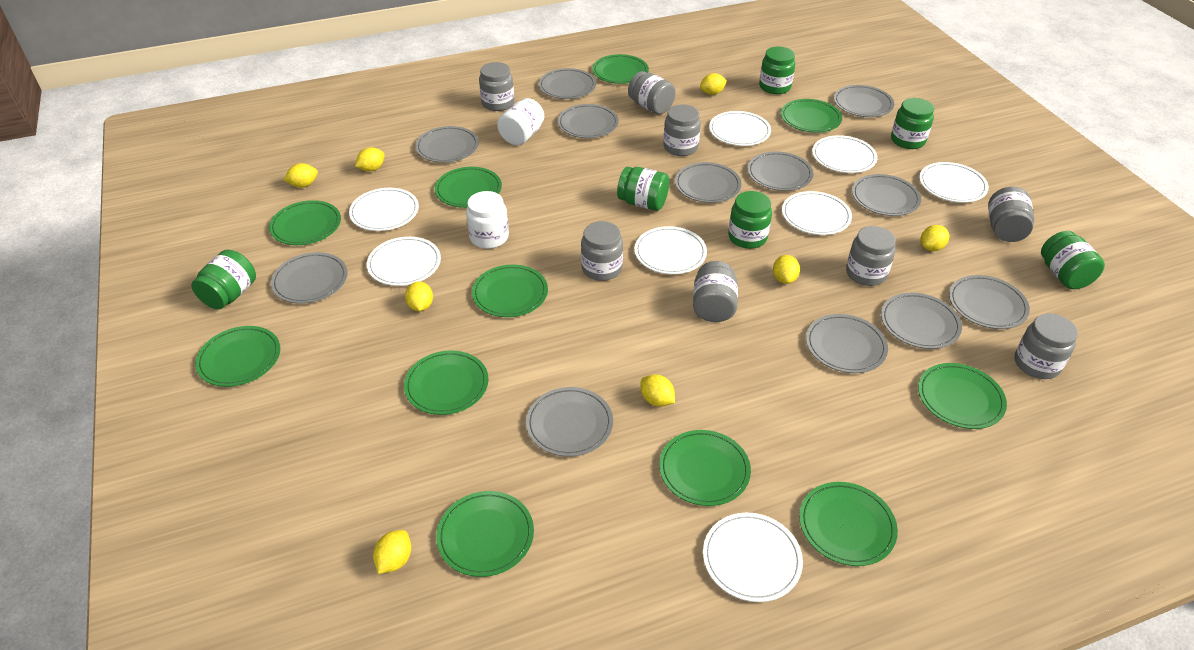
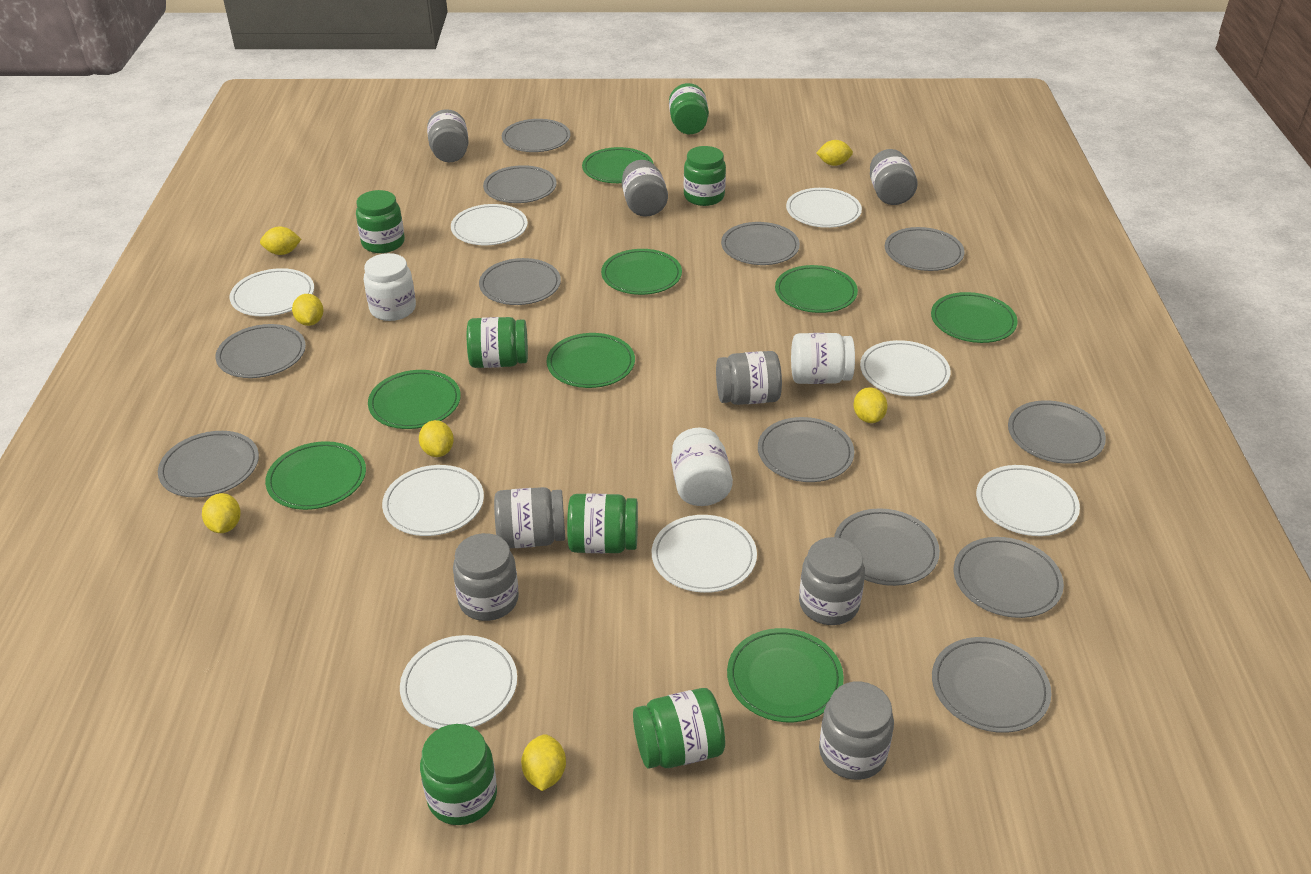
green jar: 6 -> 7
green plate: 11 -> 8
white jar: 2 -> 3
yellow lemon: 8 -> 7

